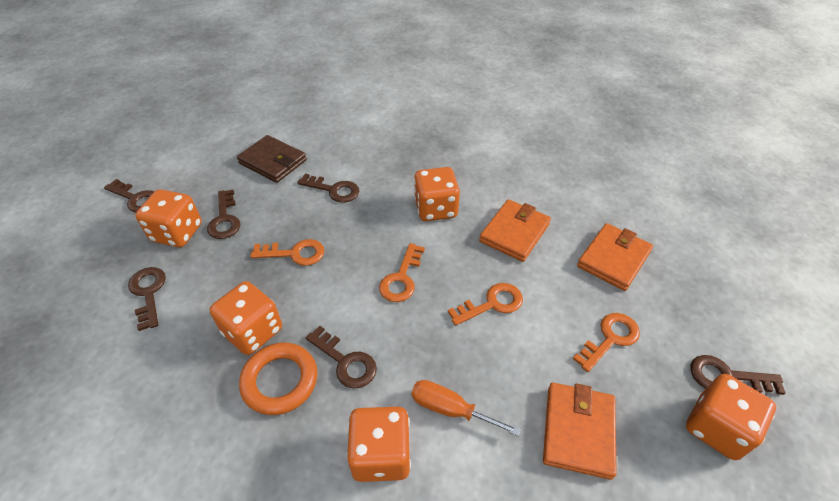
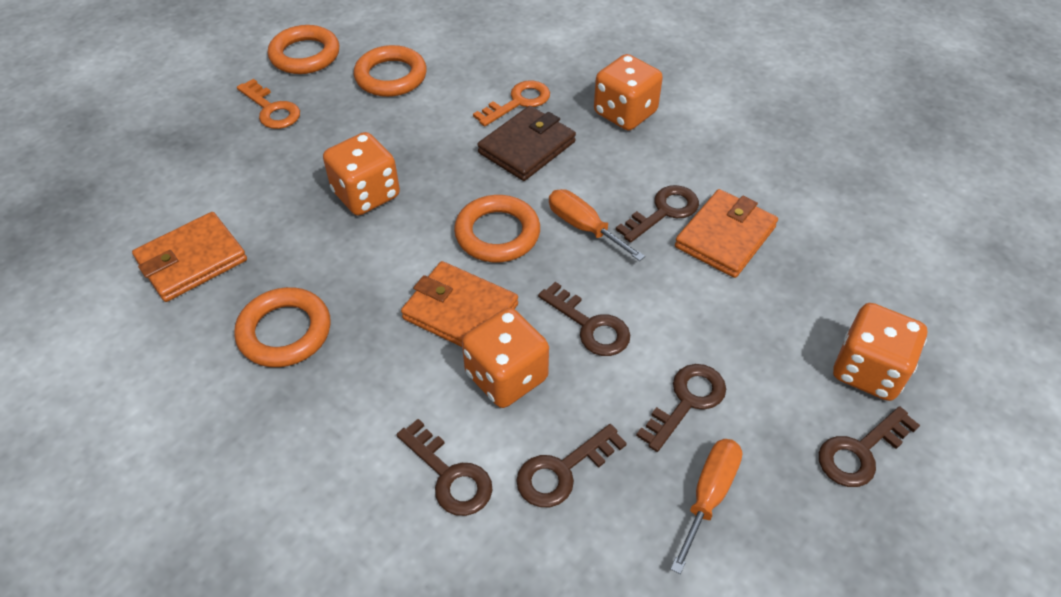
orange dice: 5 -> 4
orange key: 4 -> 2
orange ring: 1 -> 4
orange screwdriver: 1 -> 2

